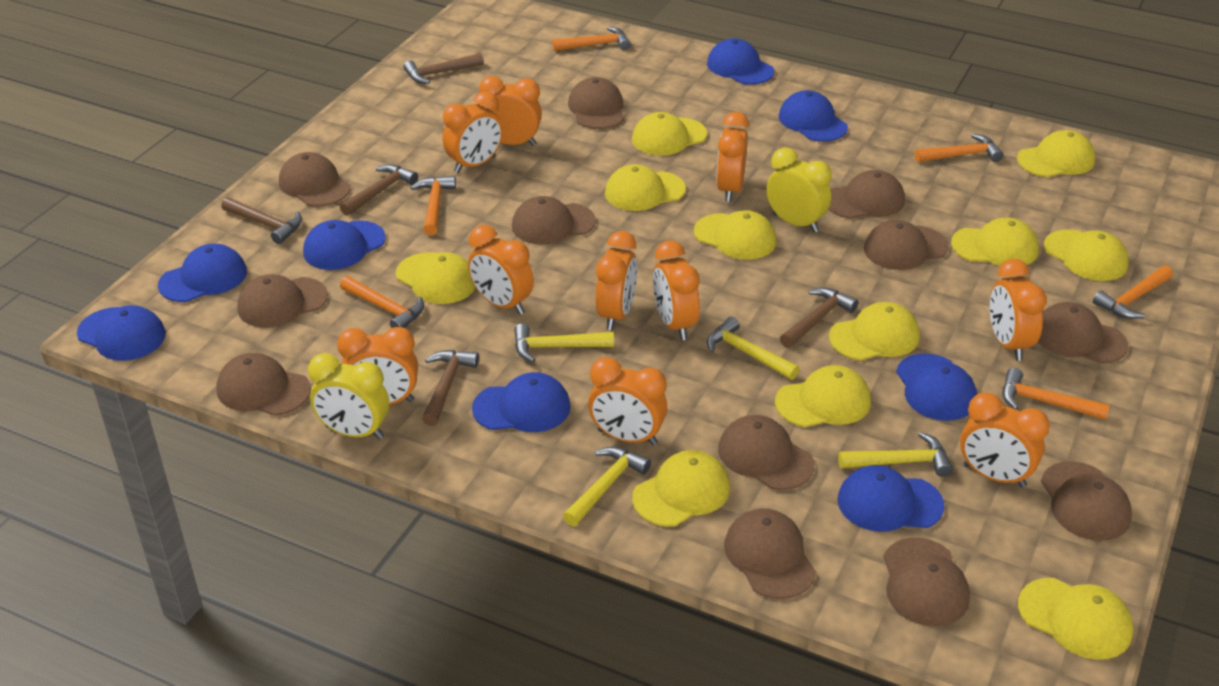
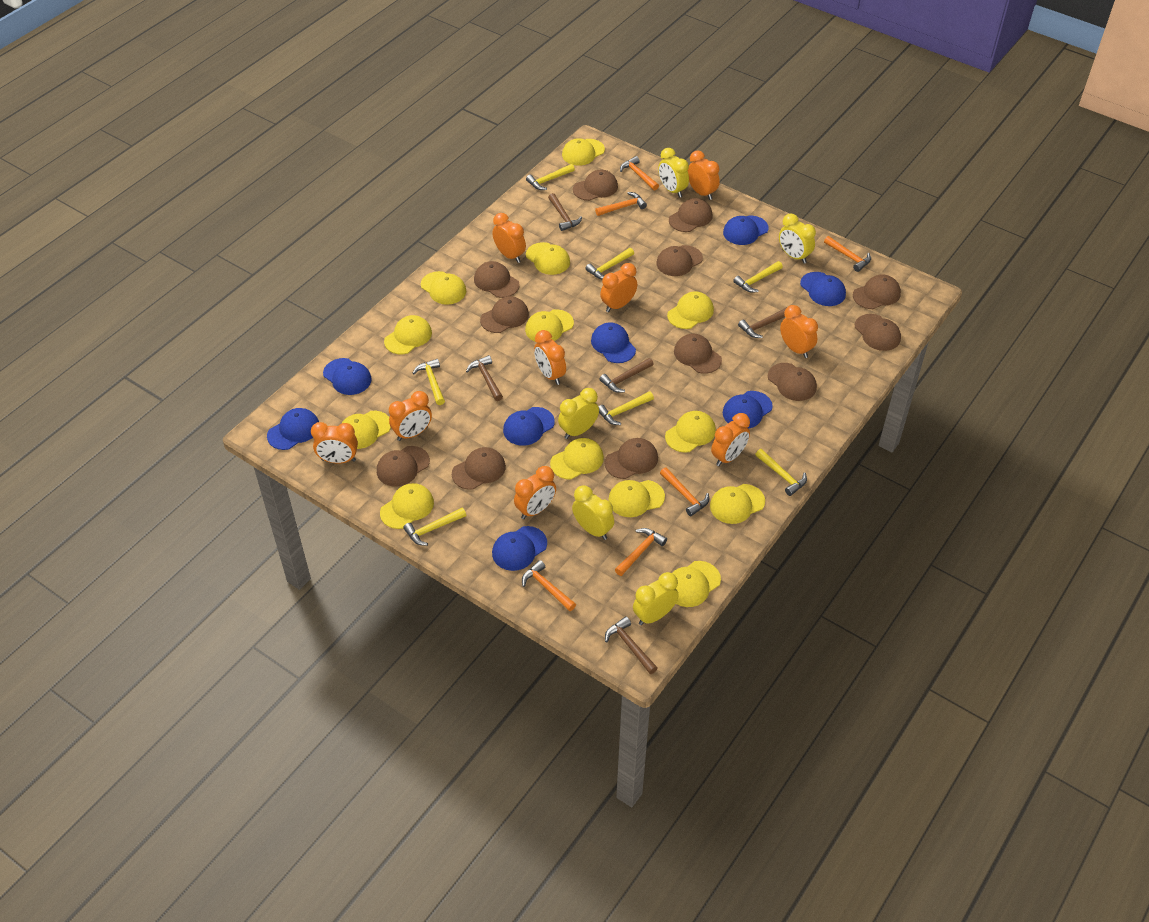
orange clock: 10 -> 9
yellow cap: 11 -> 13
yellow clock: 2 -> 5
yellow hammer: 4 -> 7

